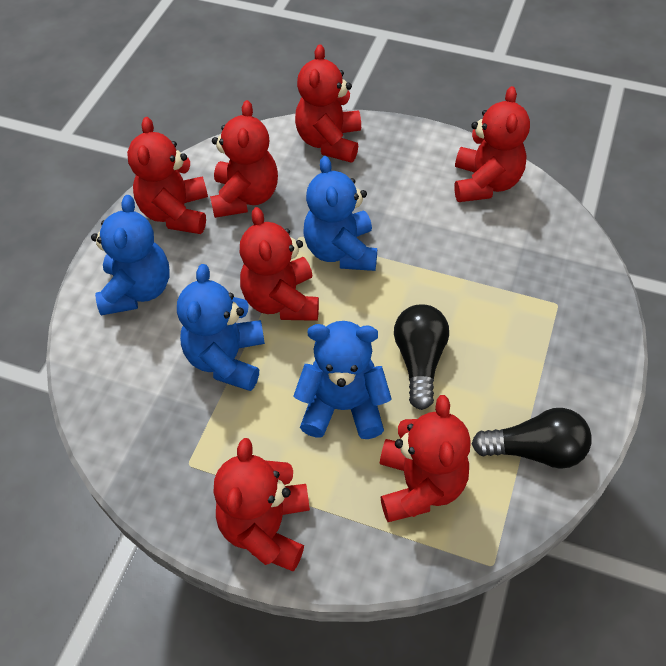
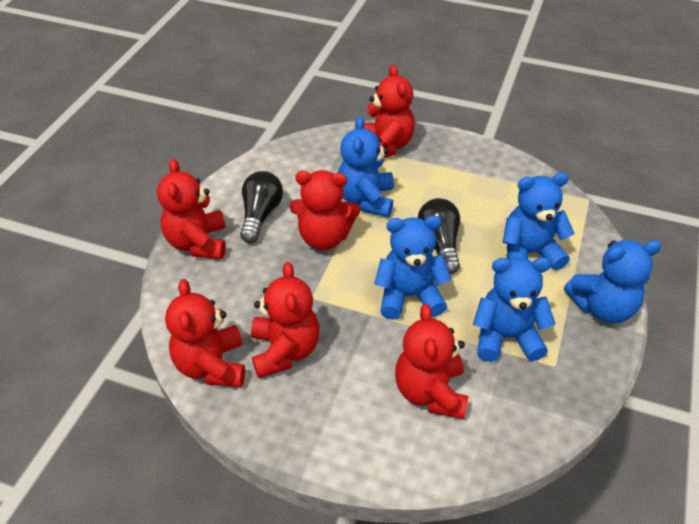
blue teddy bear: 4 -> 5
red teddy bear: 7 -> 6

